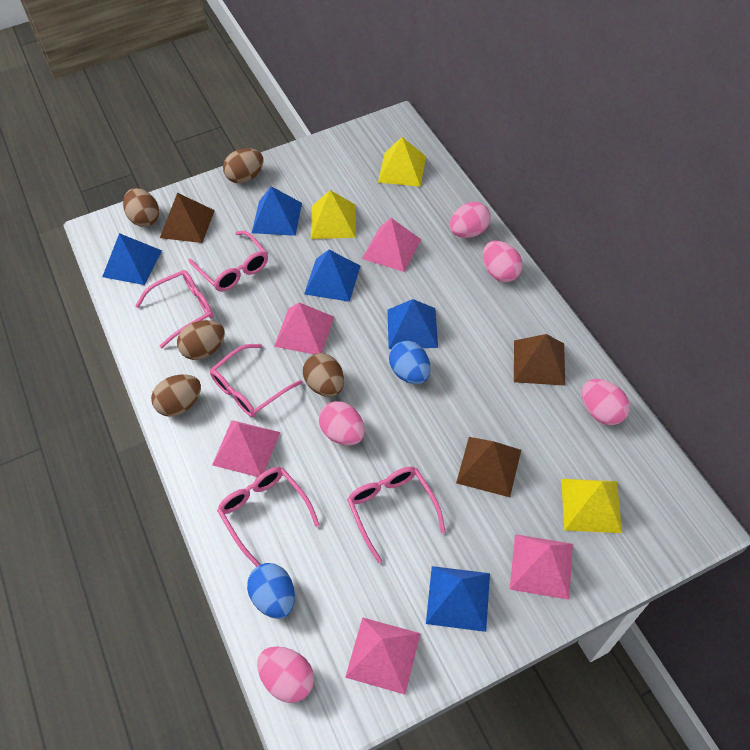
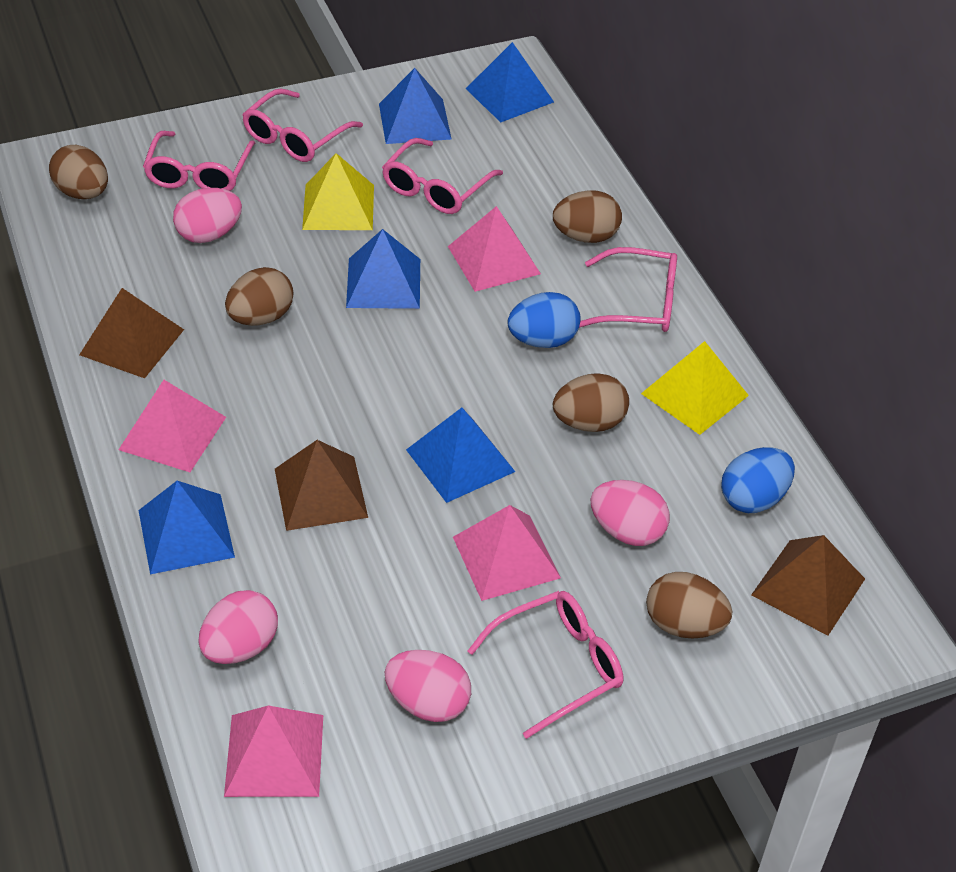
pink egg: 5 -> 4
pink pyramid: 5 -> 4
yellow pyramid: 3 -> 2

